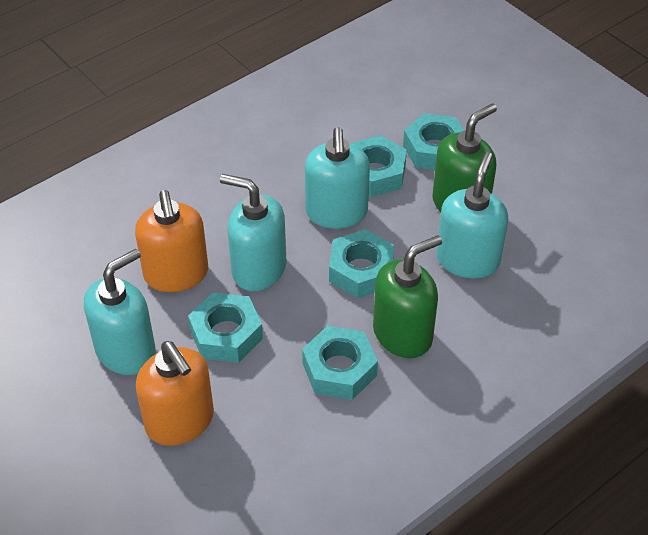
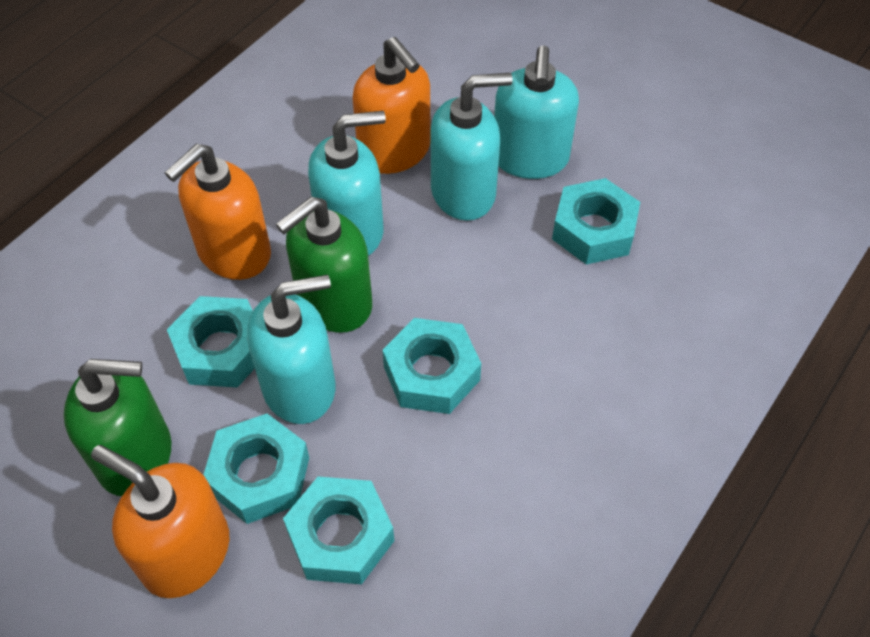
orange soap dispenser: 2 -> 3

